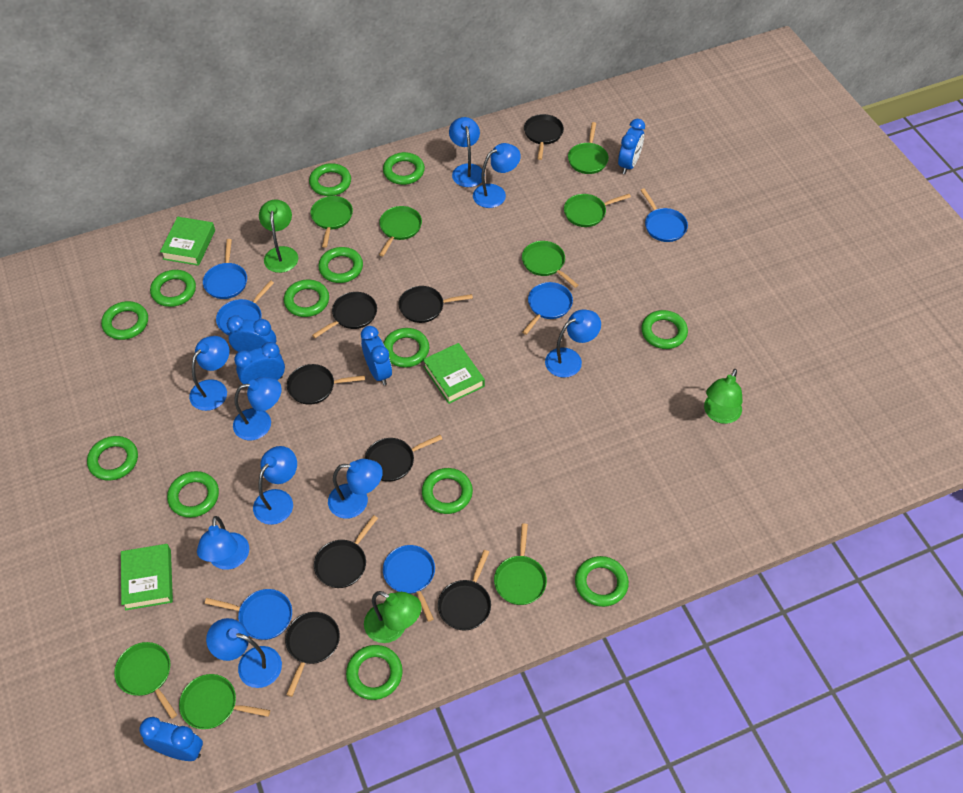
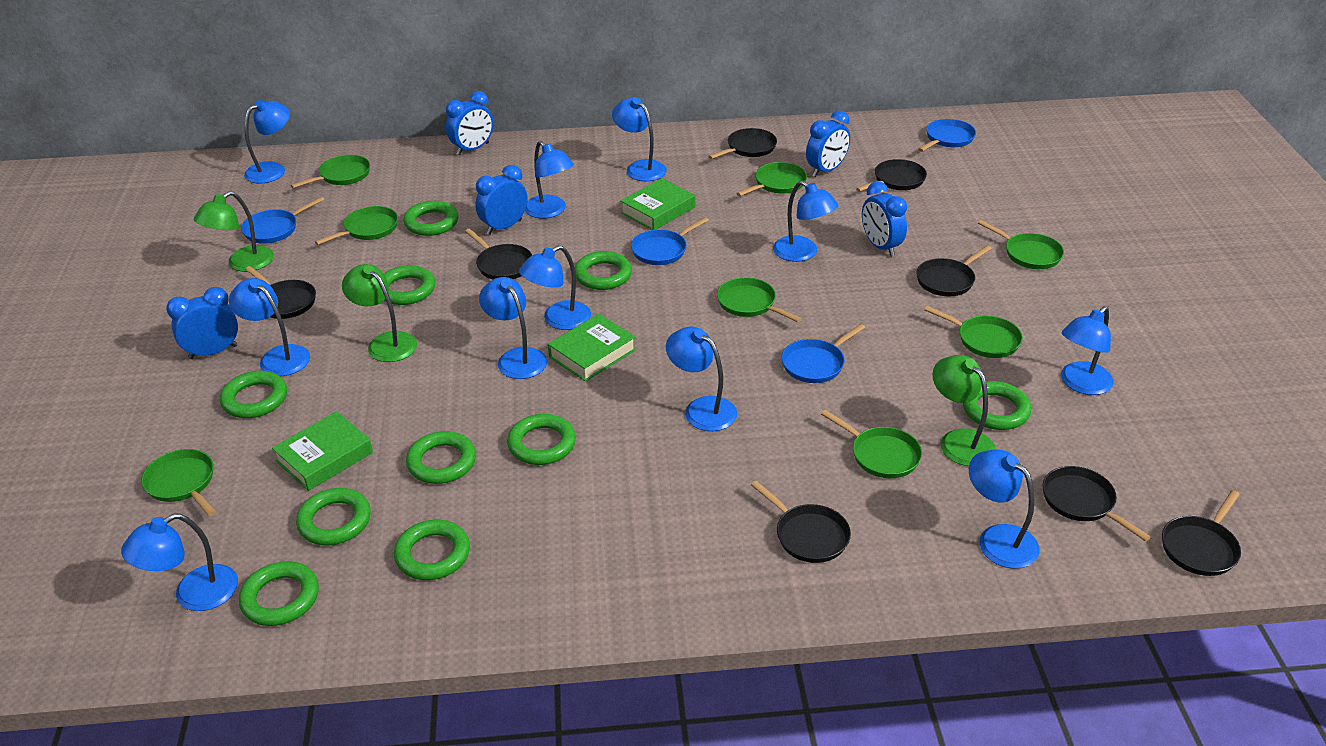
blue lamp: 9 -> 11
blue pan: 6 -> 4
green ring: 13 -> 10

